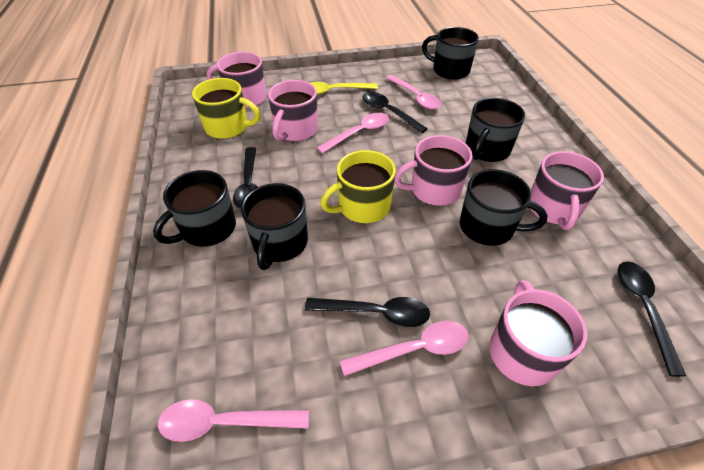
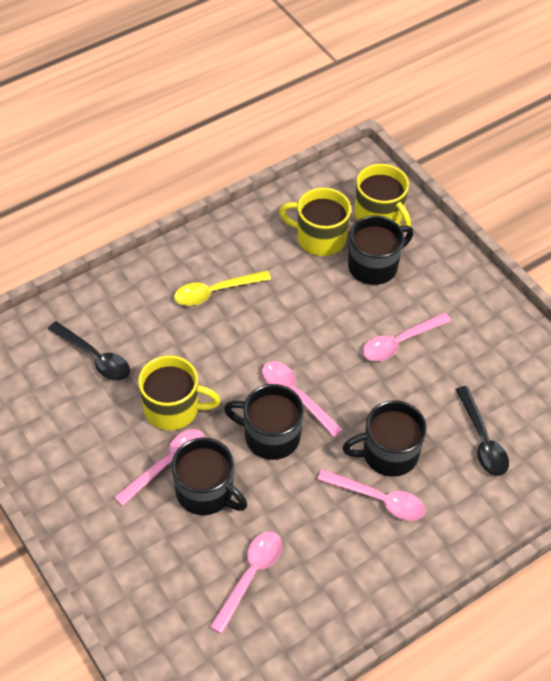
black mug: 5 -> 4
black spoon: 4 -> 2
pink mug: 5 -> 0
pink spoon: 4 -> 5
yellow mug: 2 -> 3

